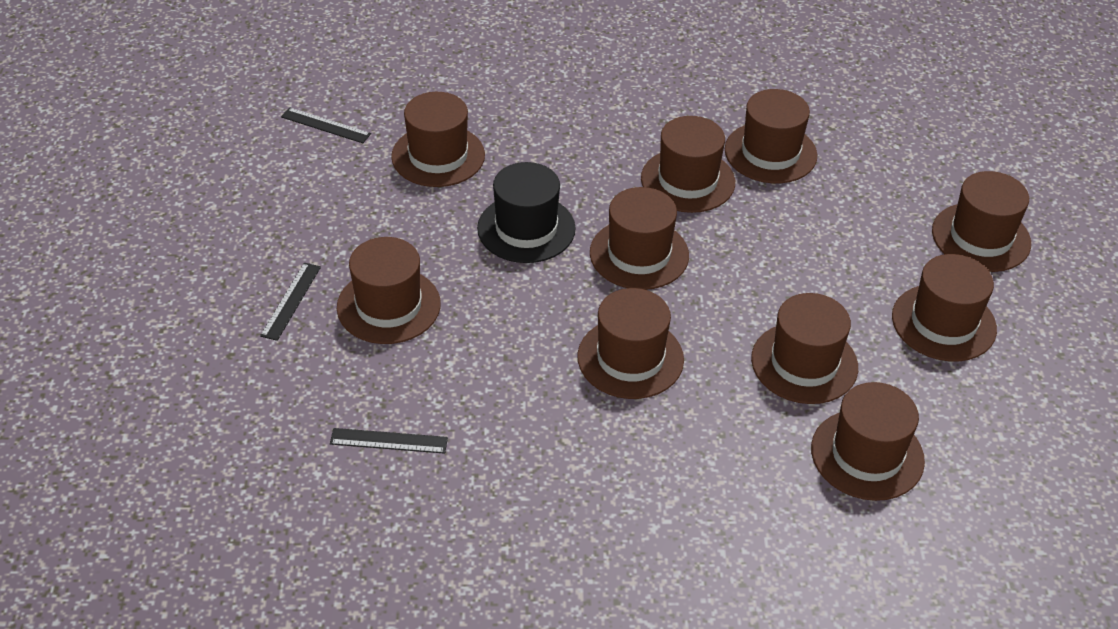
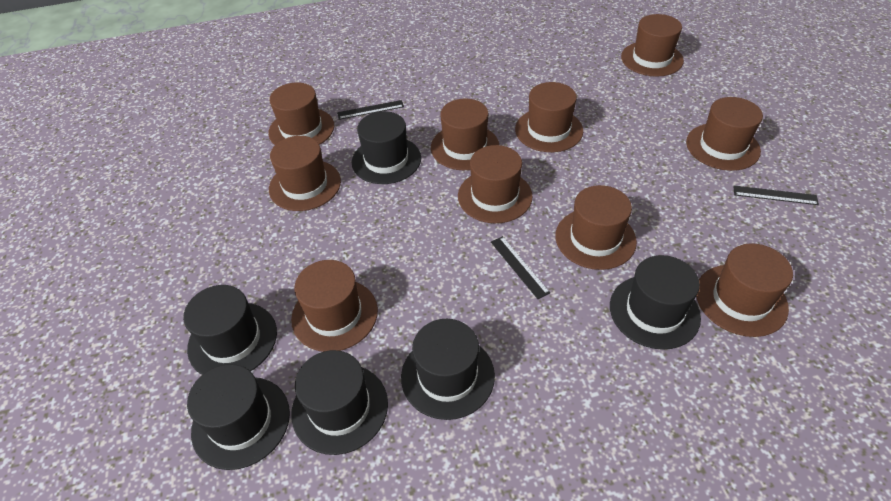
black hat: 1 -> 6

